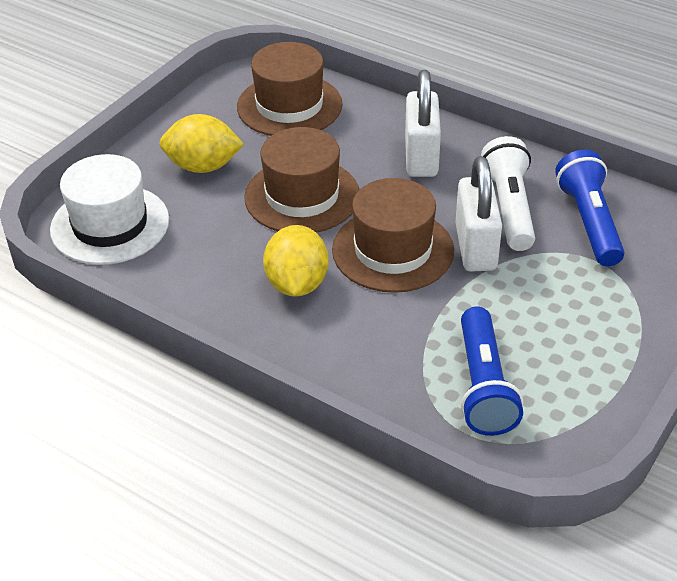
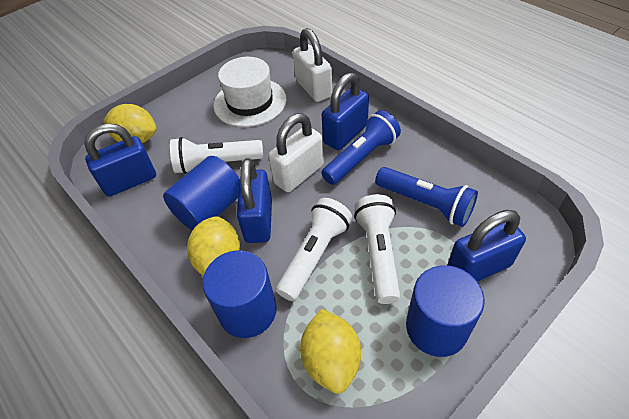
blue cylinder: 0 -> 3
blue padlock: 0 -> 4
brown hat: 3 -> 0
white flashlight: 1 -> 3
yellow lemon: 2 -> 3

